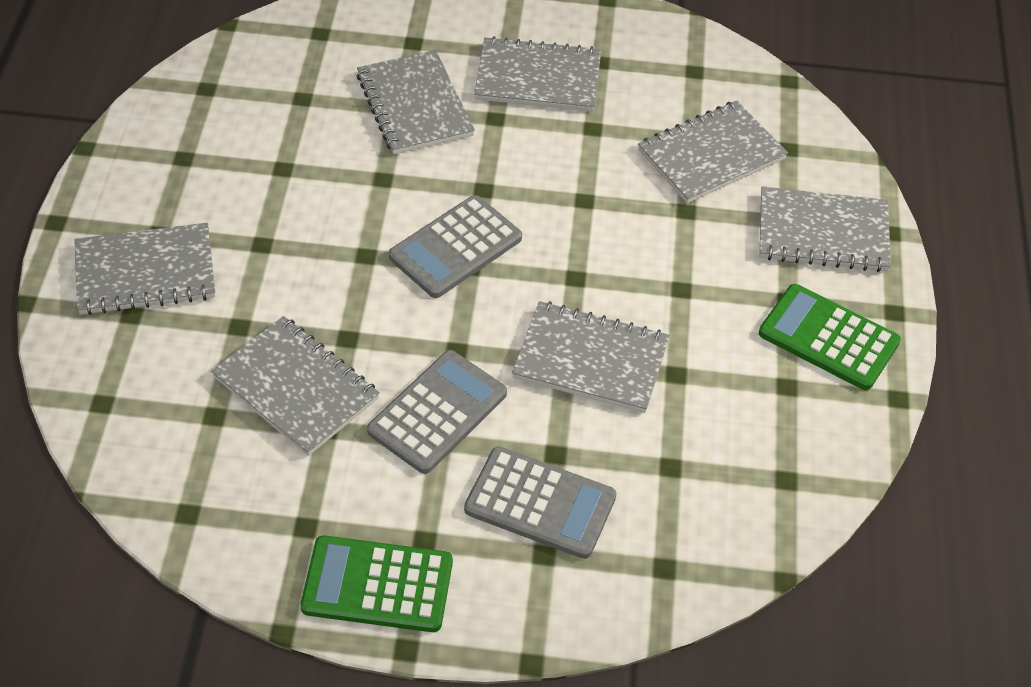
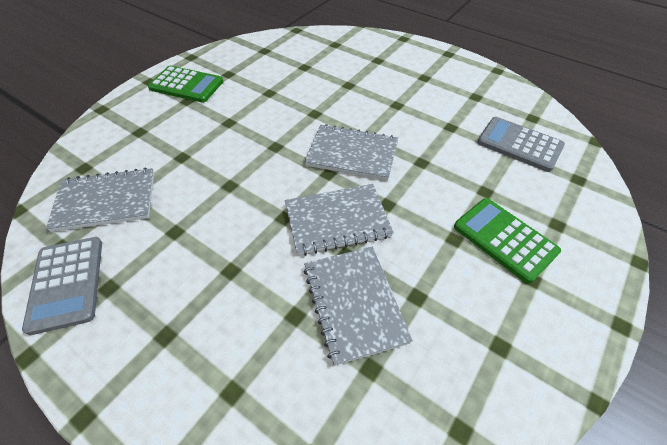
grey calculator: 3 -> 2
grey notebook: 7 -> 4

